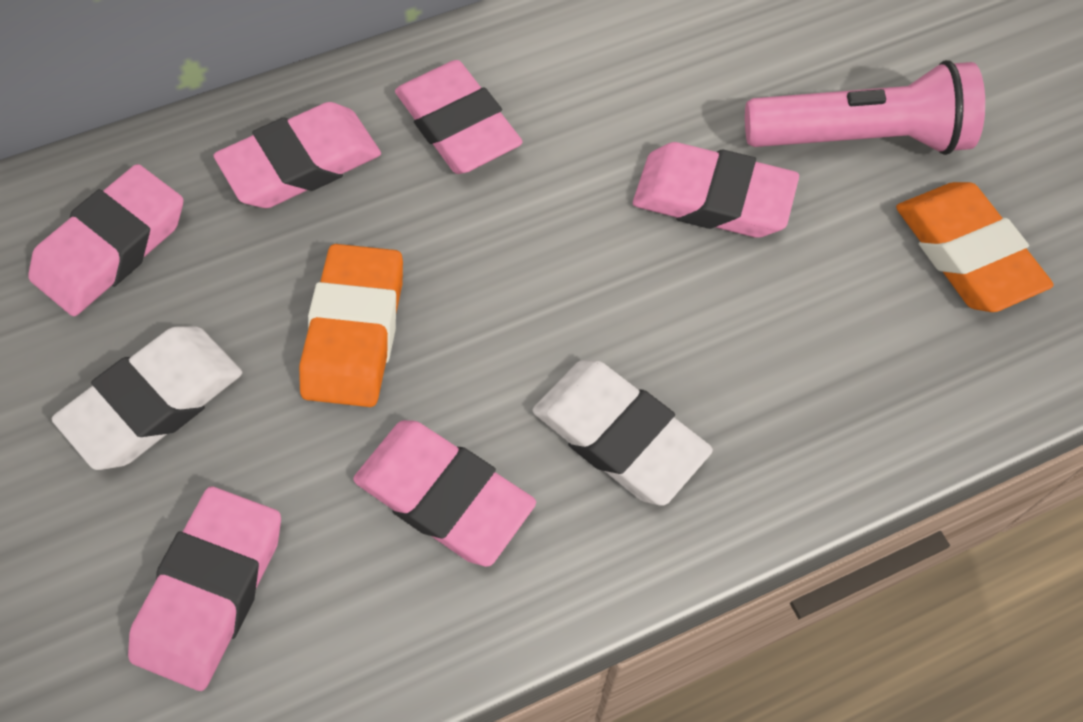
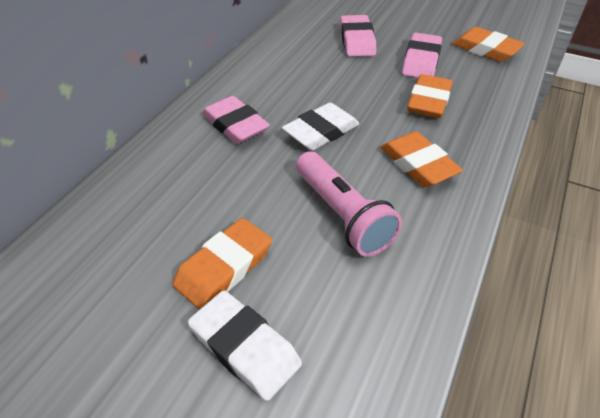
orange eraser: 2 -> 4
pink eraser: 6 -> 3

